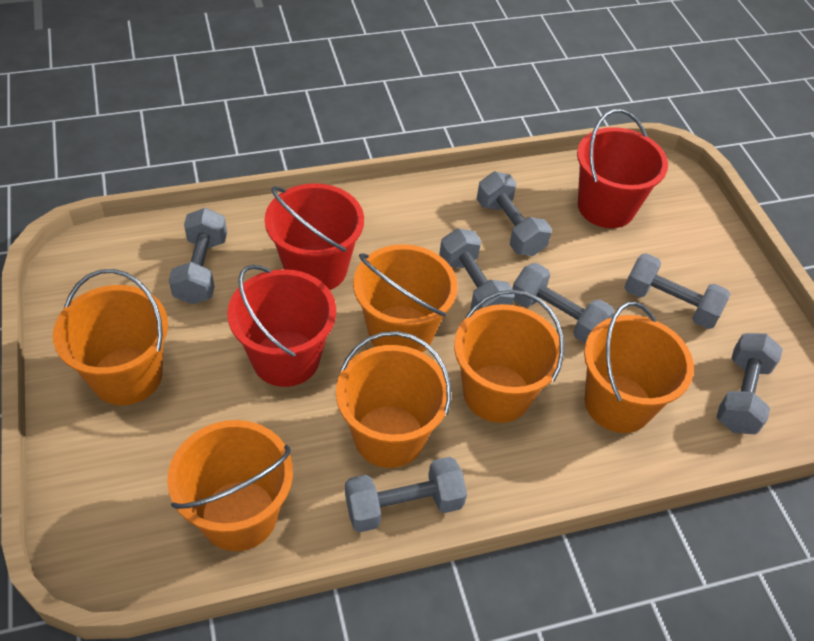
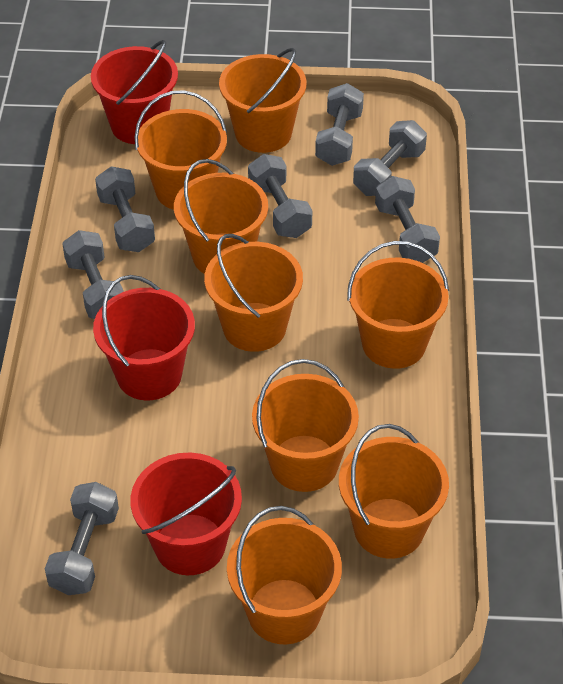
orange bucket: 6 -> 8

